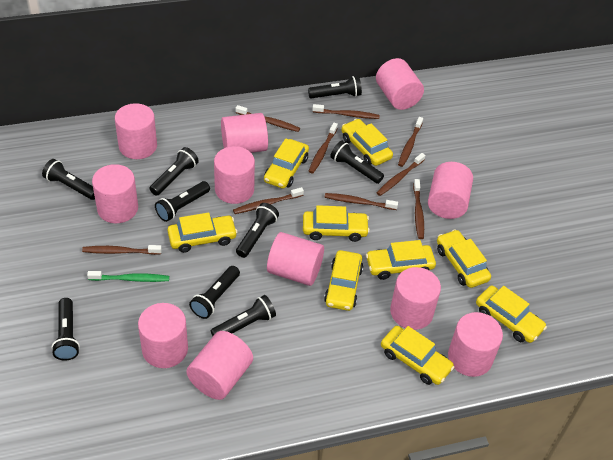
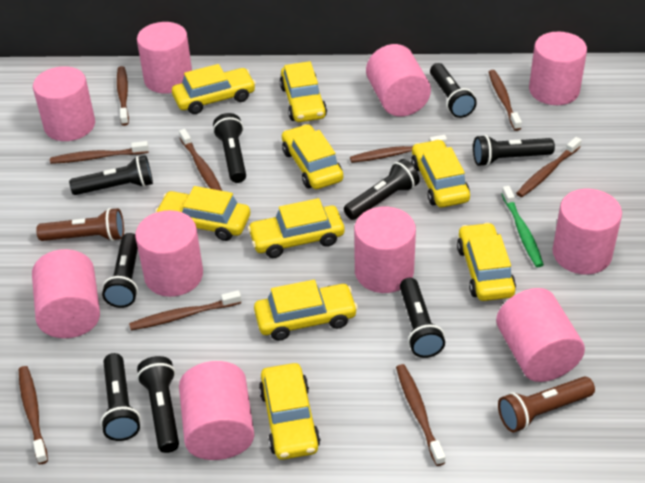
brown flashlight: 0 -> 2
pink cylinder: 11 -> 10

